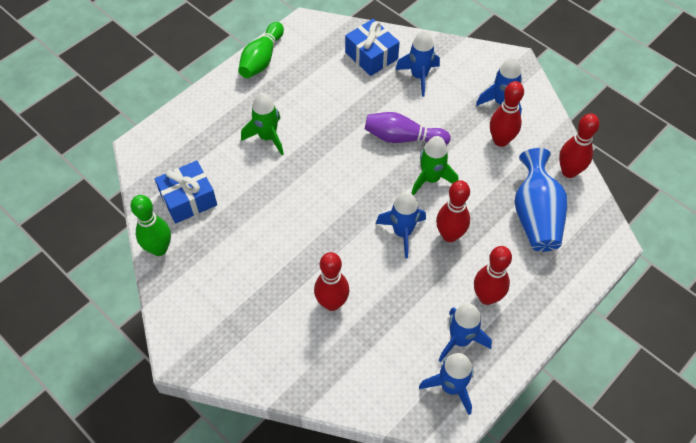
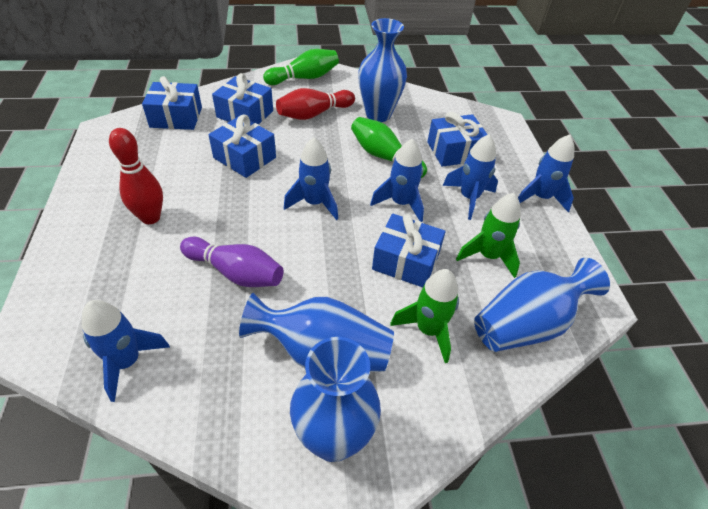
blue gift: 2 -> 5
blue vase: 1 -> 4
red bowling pin: 5 -> 2

